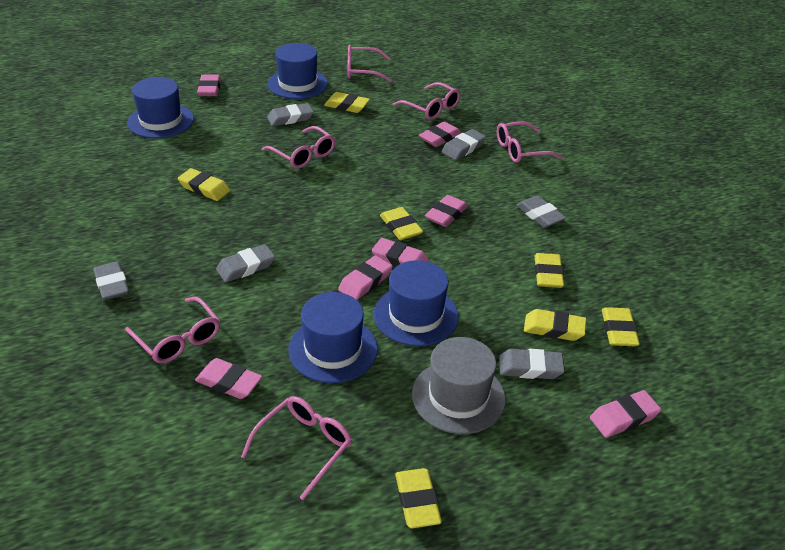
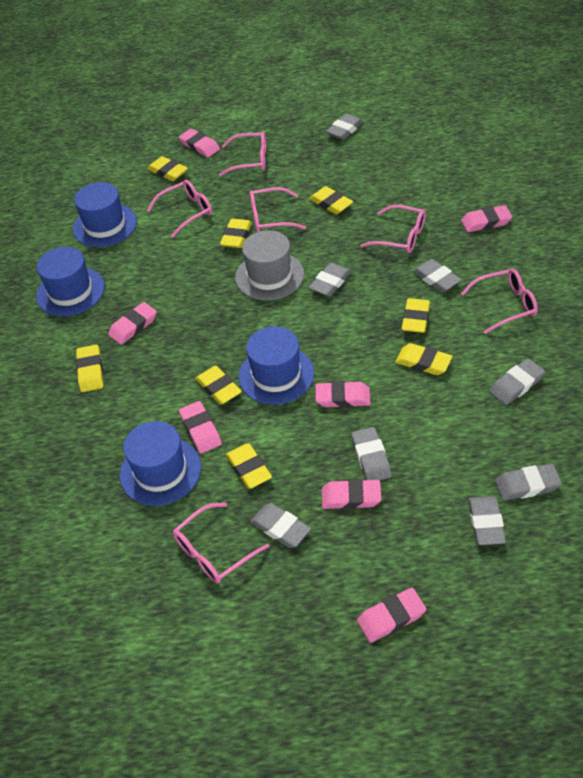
grey eraser: 6 -> 8
yellow eraser: 7 -> 8

